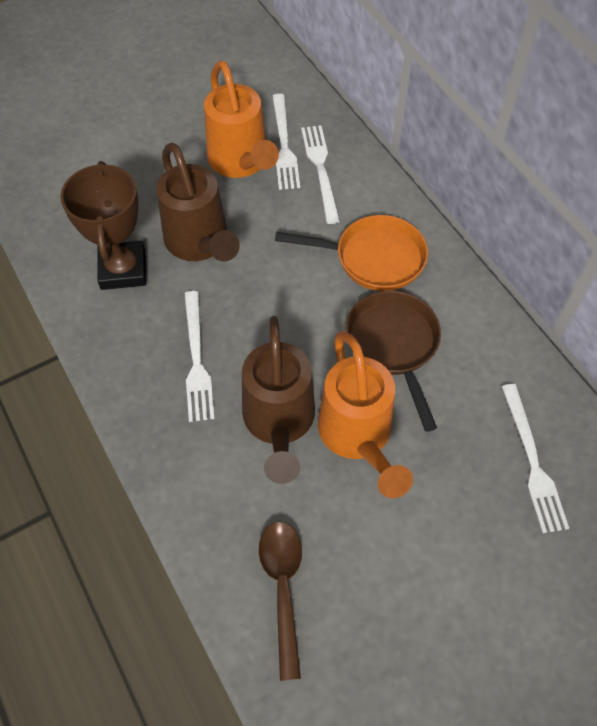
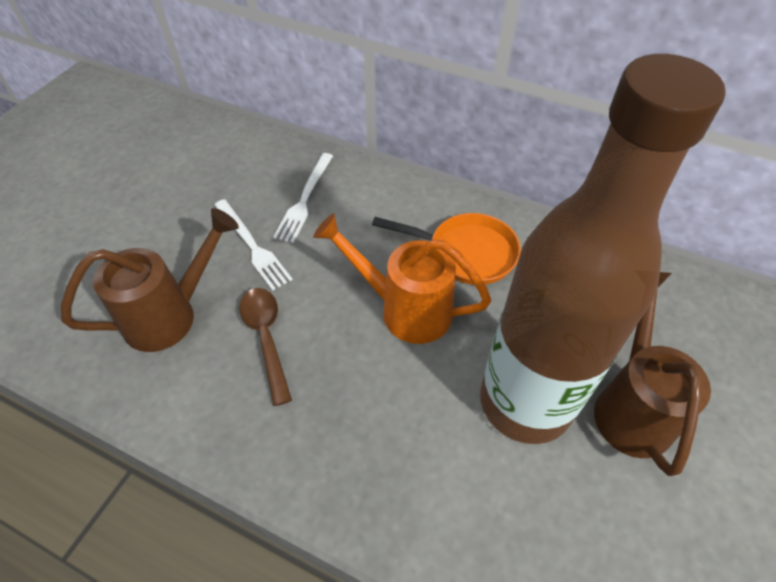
brown bottle: 0 -> 1
brown pan: 1 -> 0
brown trophy: 1 -> 0
orange watering can: 2 -> 1
white fork: 4 -> 2

